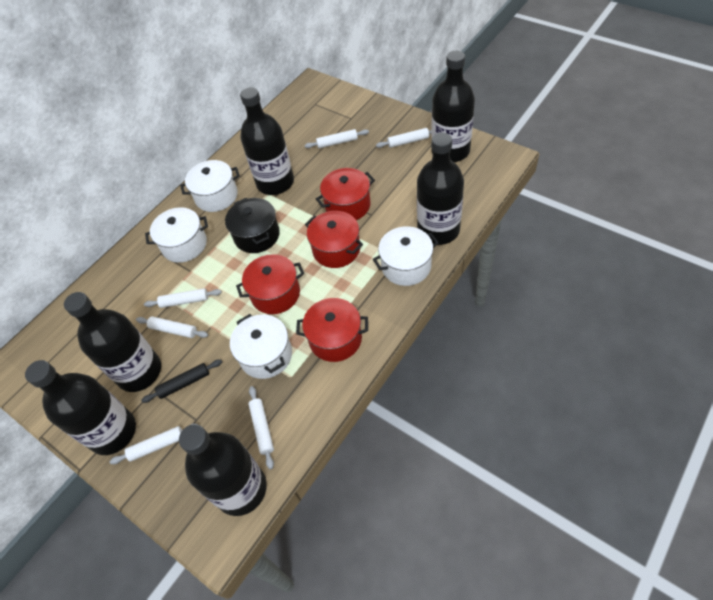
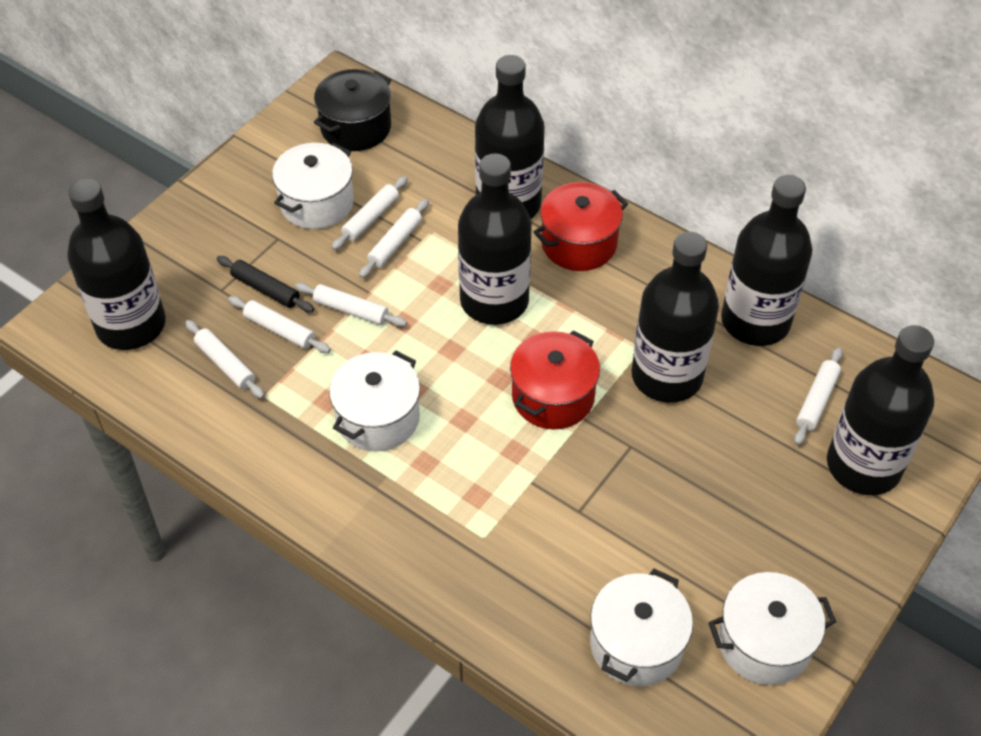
red pot: 4 -> 2

